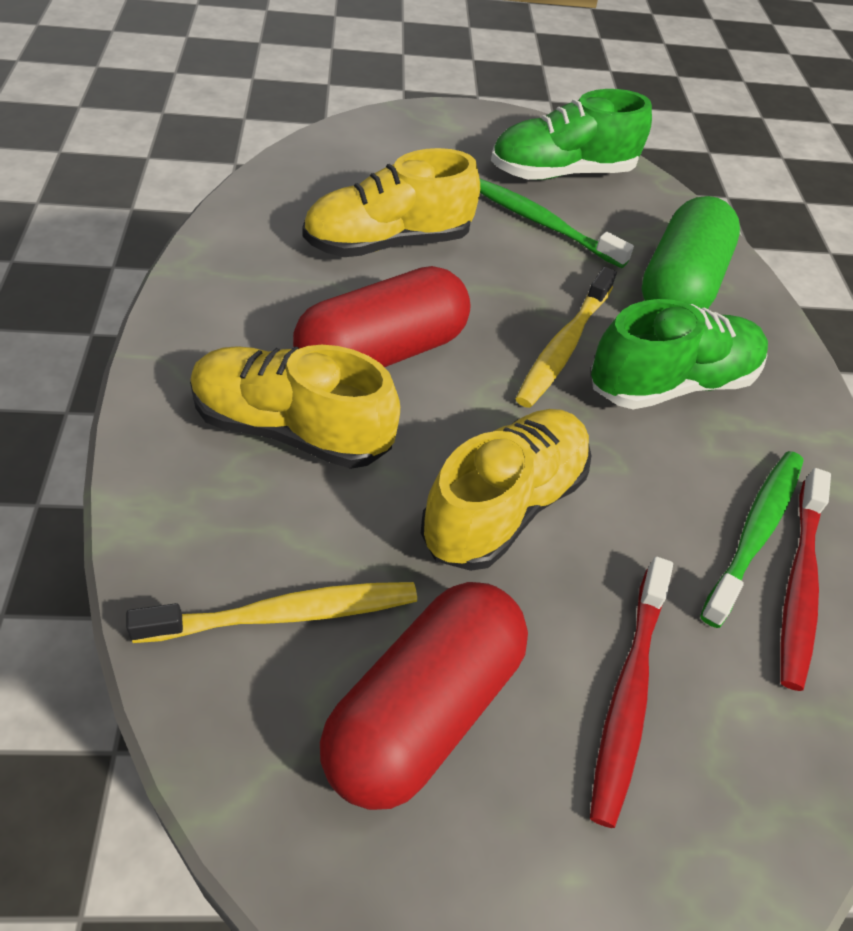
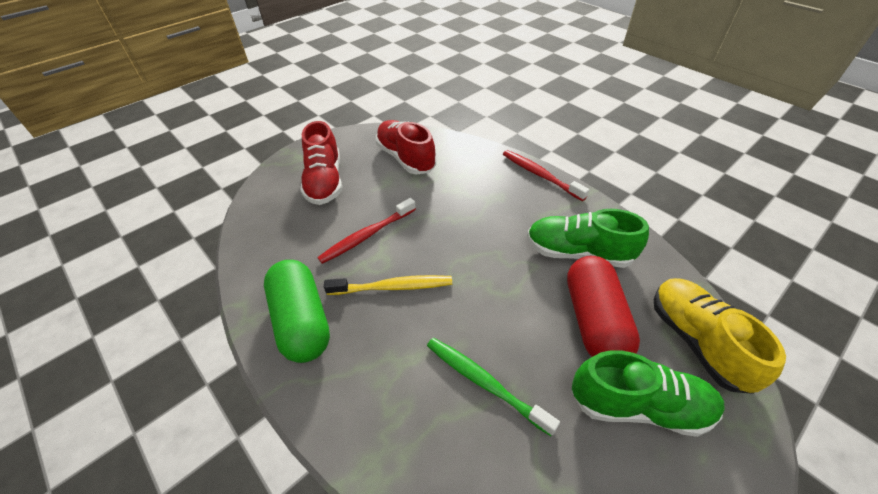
green toothbrush: 2 -> 1
red capsule: 2 -> 1
red shoe: 0 -> 2
yellow shoe: 3 -> 1
yellow toothbrush: 2 -> 1

